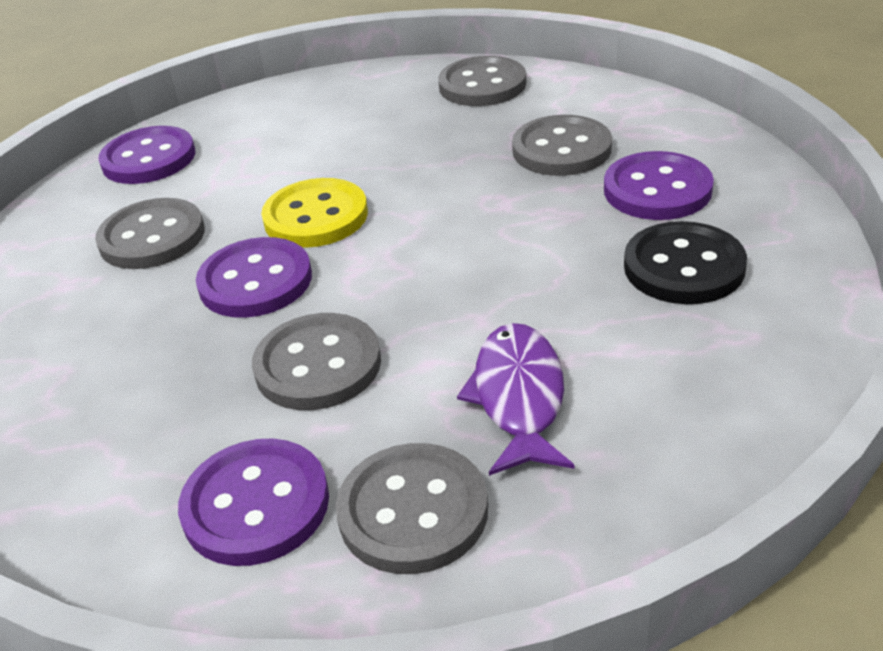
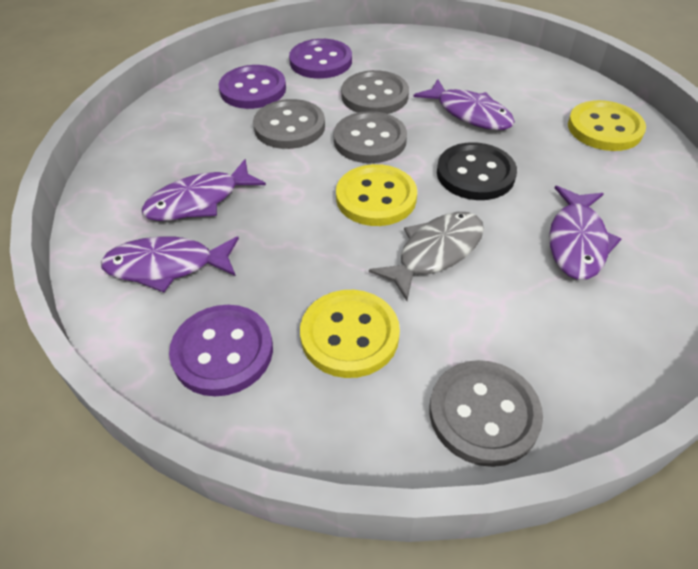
grey button: 5 -> 4
grey fish: 0 -> 1
purple button: 4 -> 3
purple fish: 1 -> 4
yellow button: 1 -> 3

